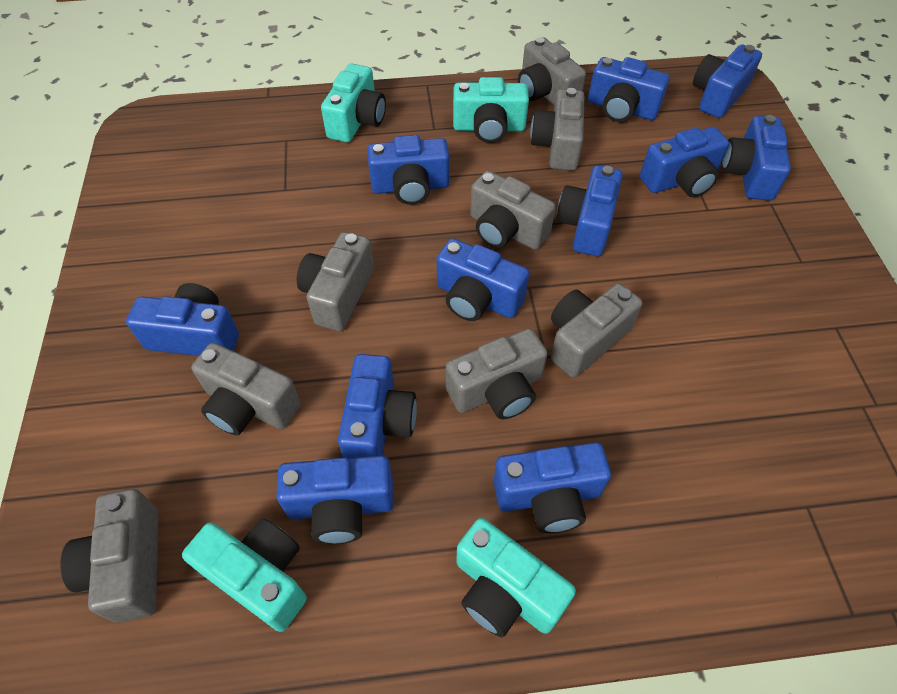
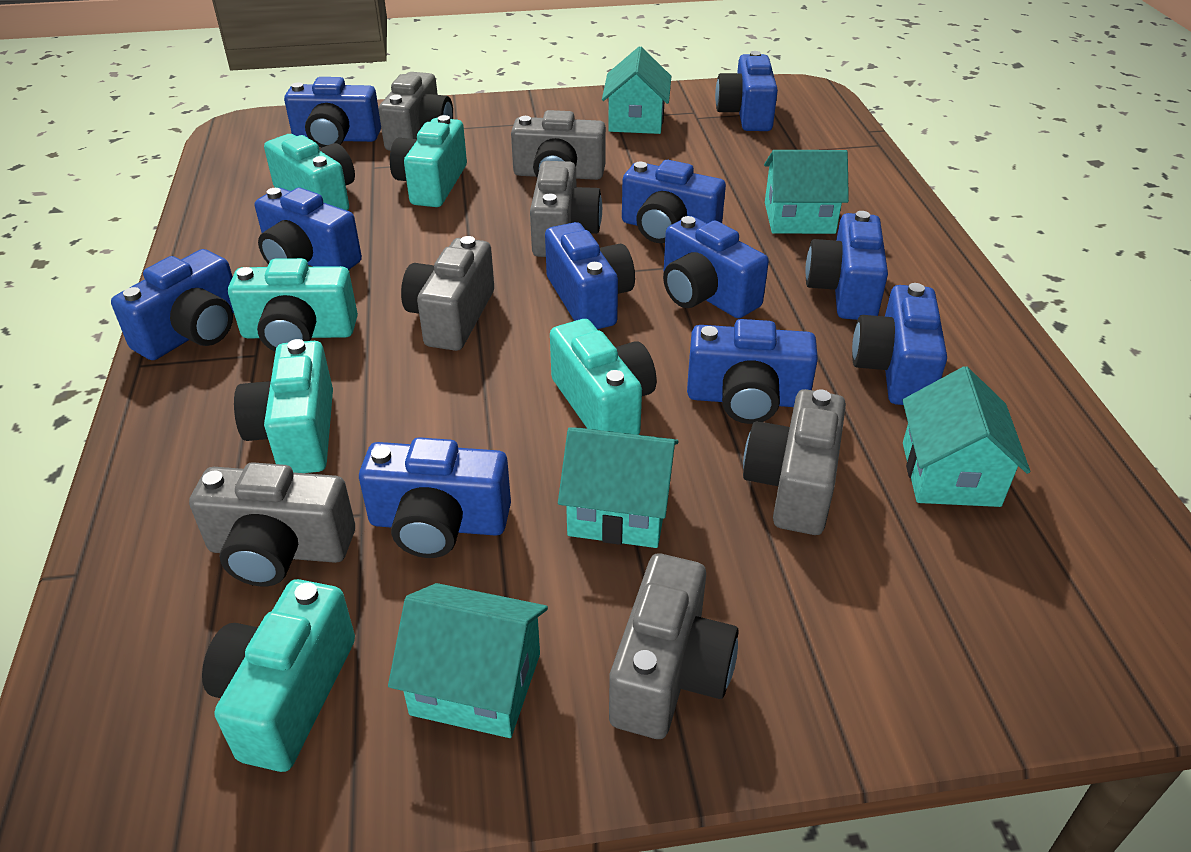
grey camera: 8 -> 7
turquoise camera: 4 -> 6
turquoise house: 0 -> 5

